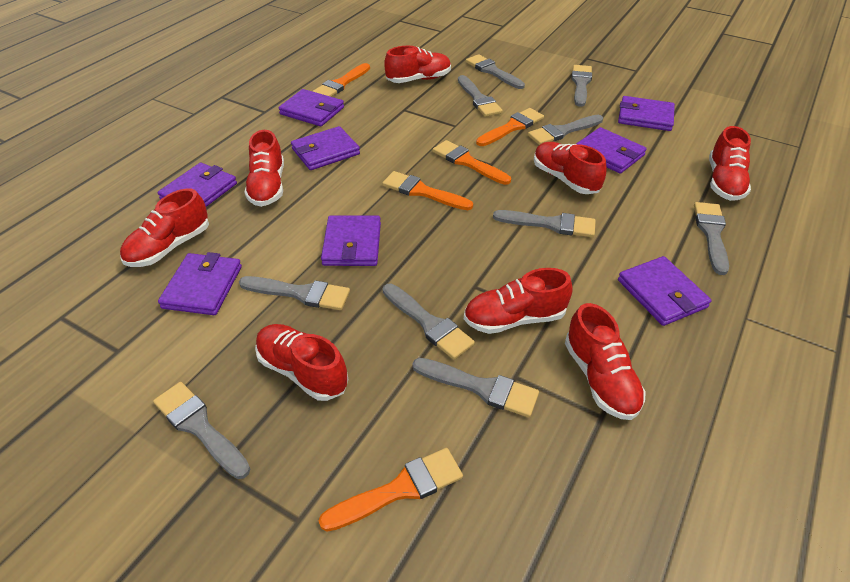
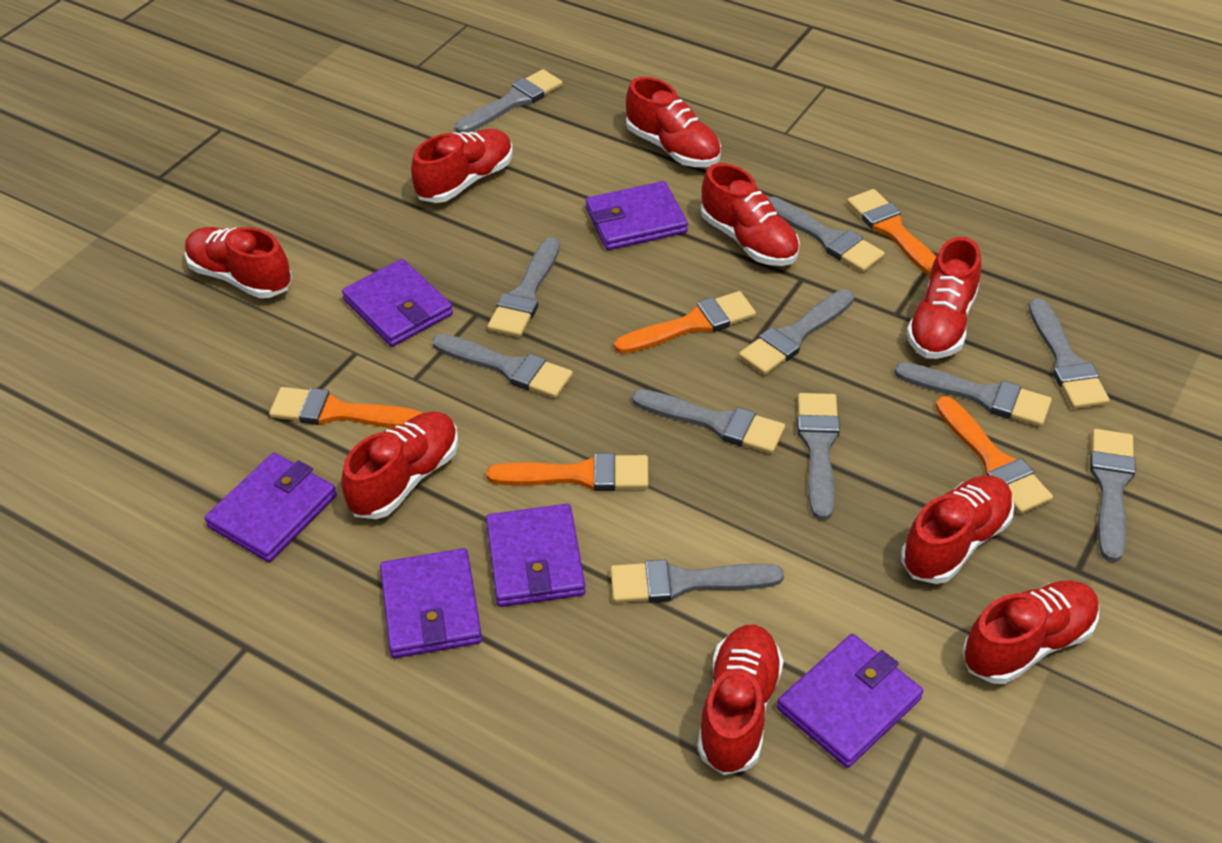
grey brush: 10 -> 11
purple wallet: 8 -> 6
red shoe: 8 -> 9

